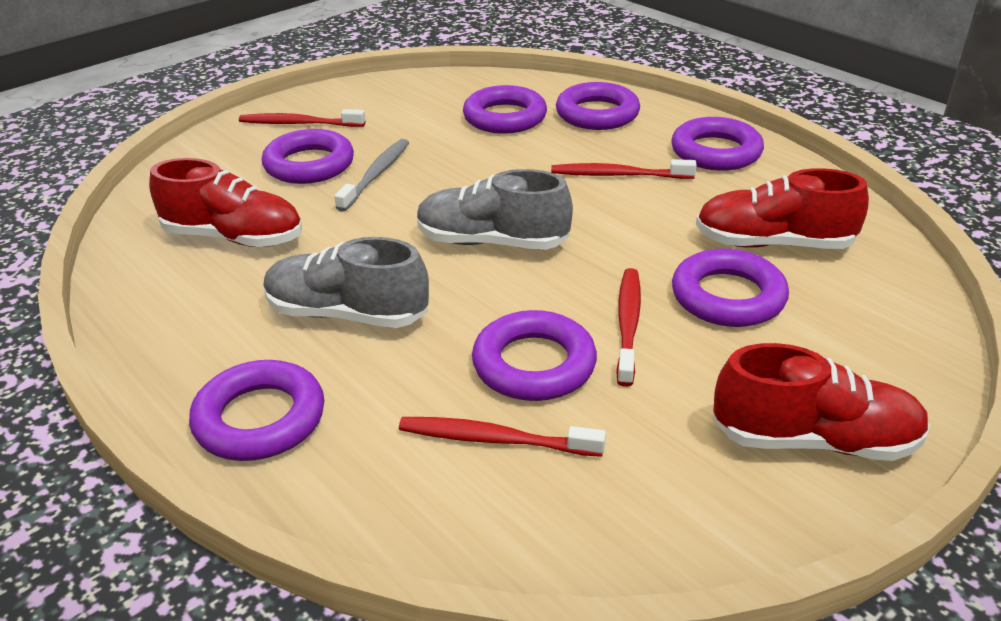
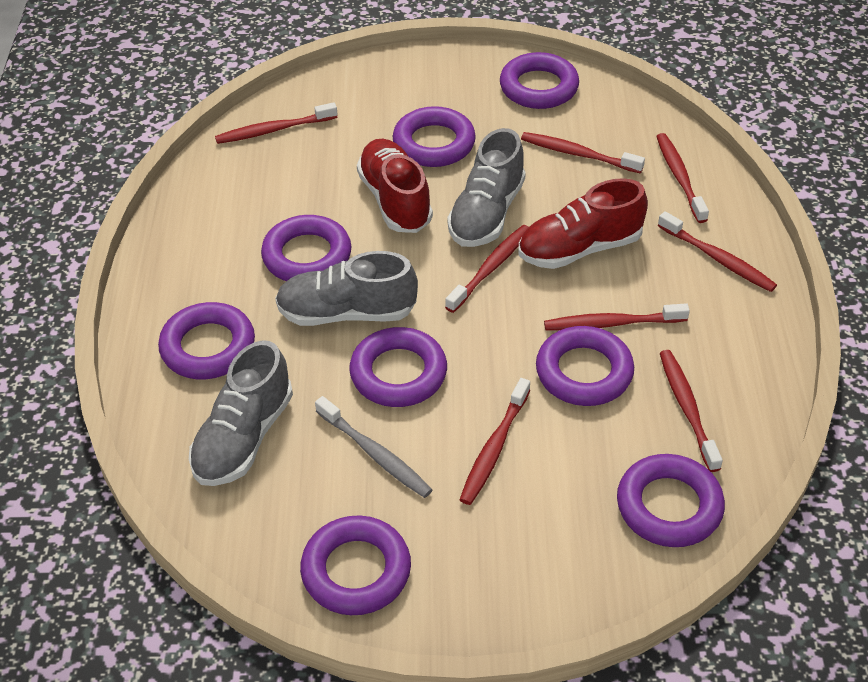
grey shoe: 2 -> 3
purple ring: 7 -> 8
red shoe: 3 -> 2
red toothbrush: 4 -> 8

